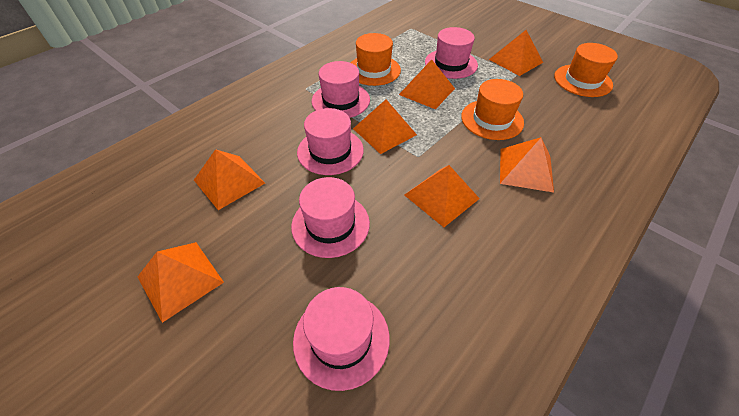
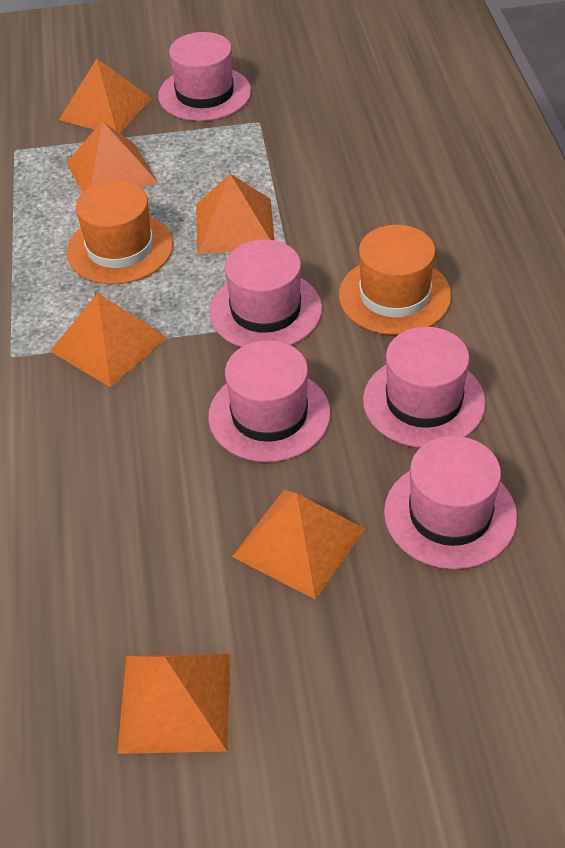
orange hat: 3 -> 2
orange pyramid: 7 -> 6

